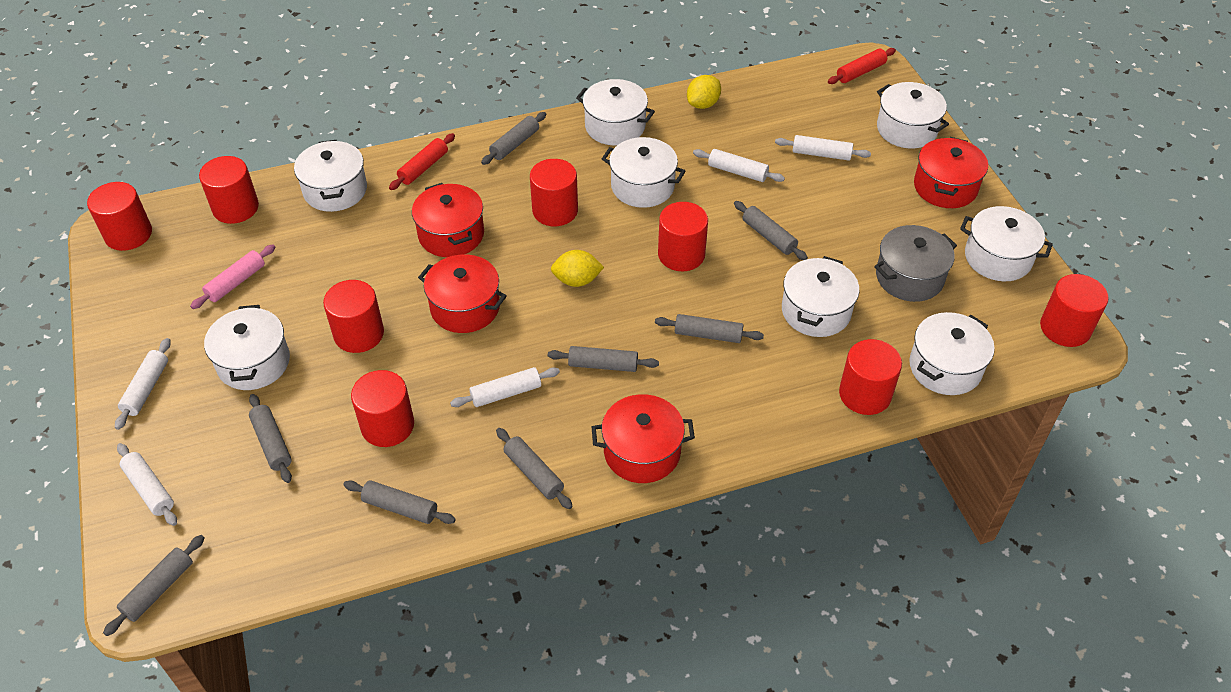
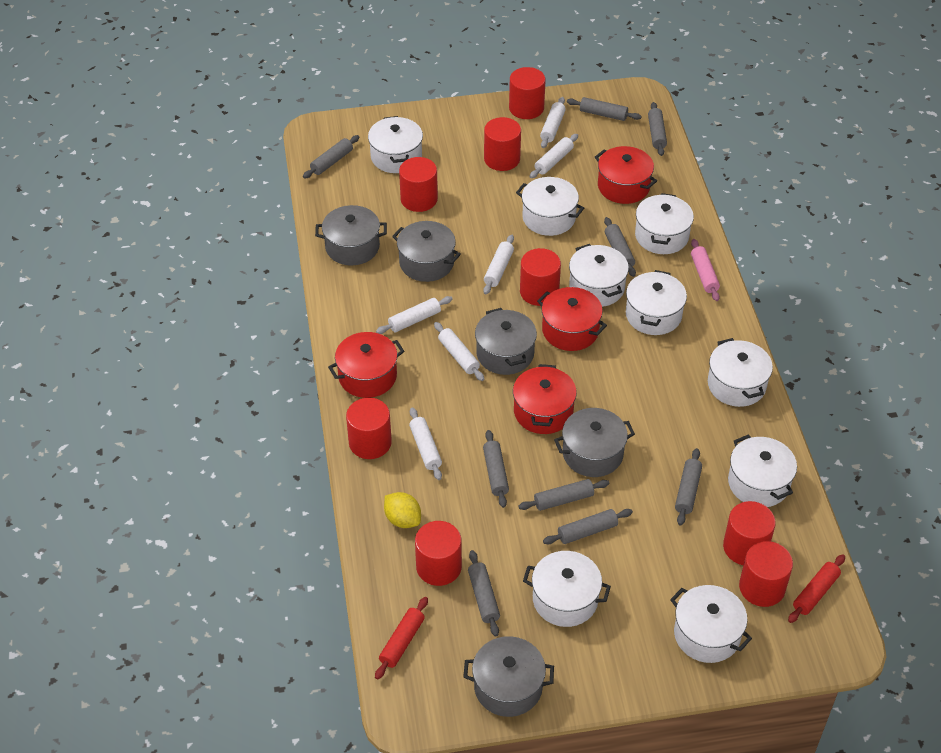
grey pot: 1 -> 5
grey rolling pin: 8 -> 9
white pot: 8 -> 9
white rolling pin: 5 -> 6
yellow lemon: 2 -> 1

